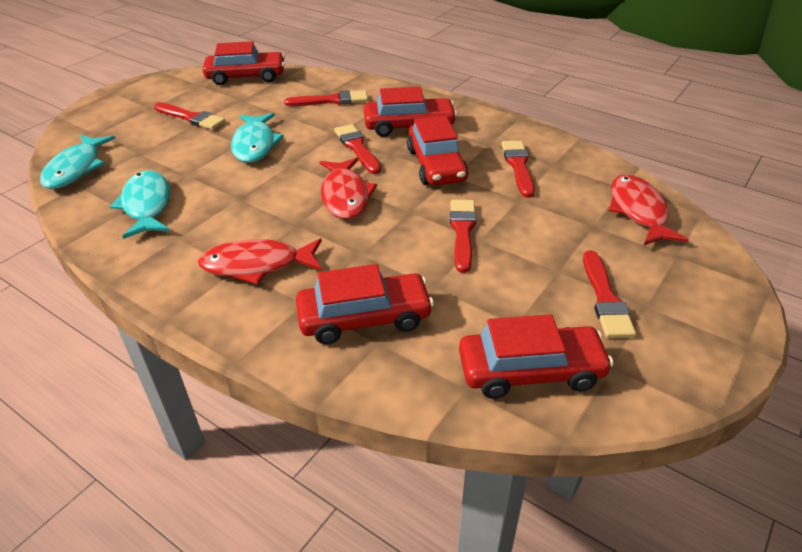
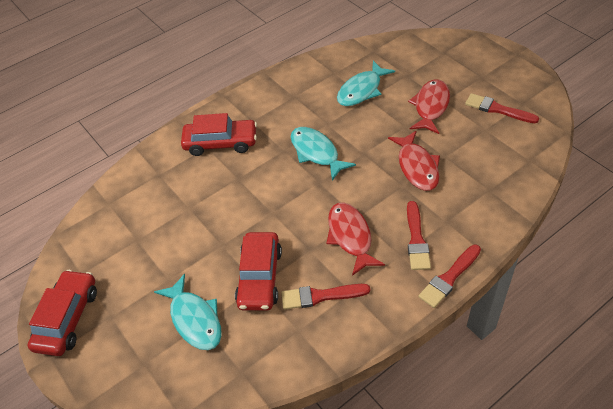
red brush: 6 -> 4
red car: 5 -> 3

